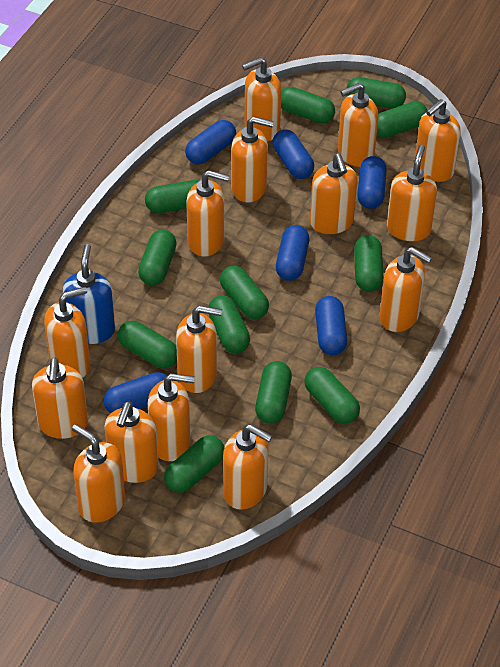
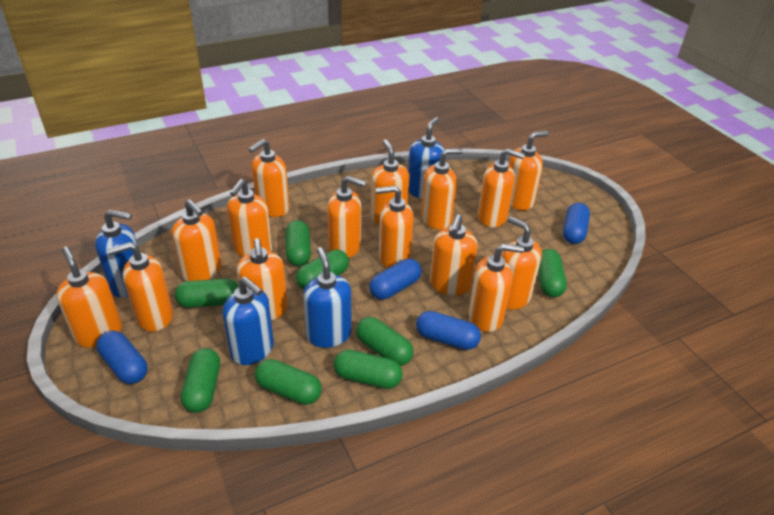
blue capsule: 6 -> 4
blue soap dispenser: 1 -> 4
green capsule: 12 -> 8

